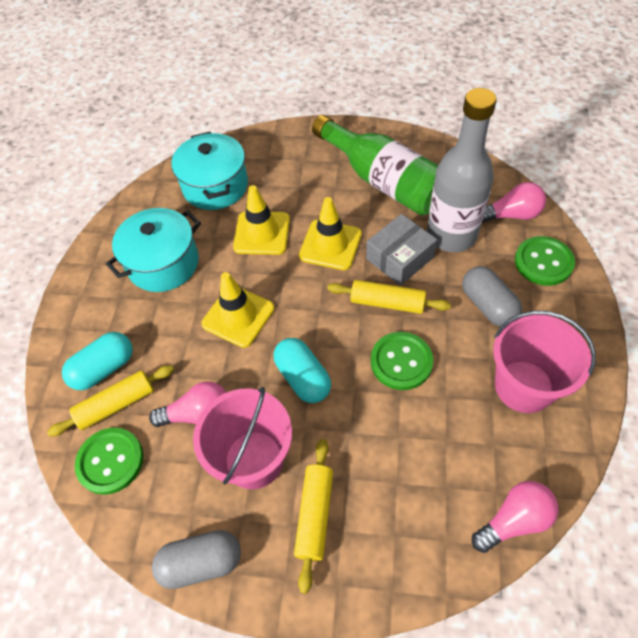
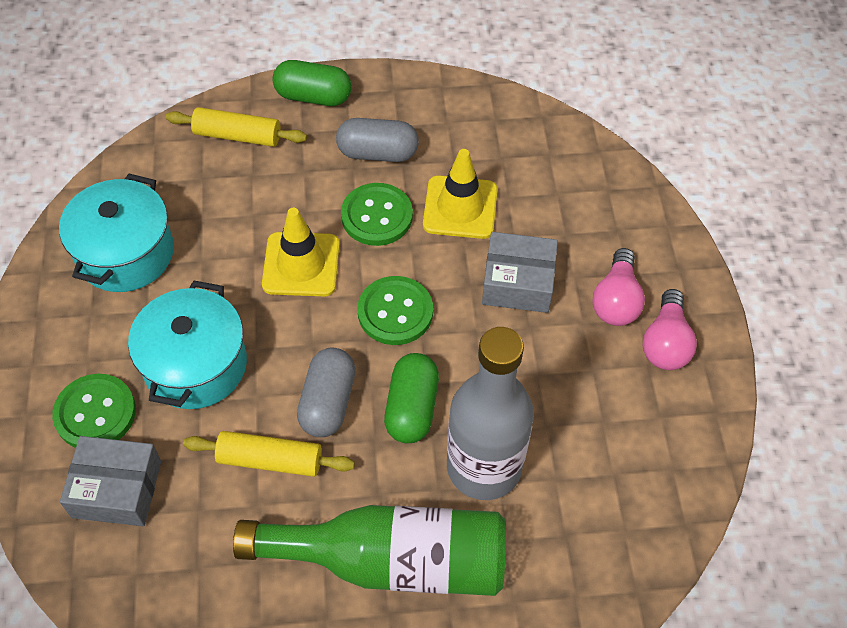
green capsule: 0 -> 2
grey box: 1 -> 2
pink bucket: 2 -> 0
pink light bulb: 3 -> 2
turquoise capsule: 2 -> 0
yellow rolling pin: 3 -> 2
yellow traffic cone: 3 -> 2

